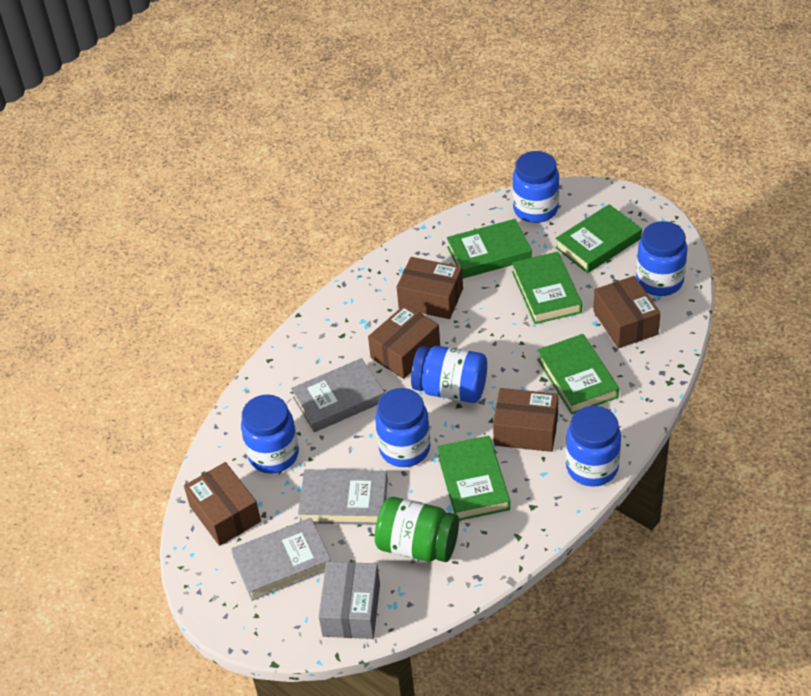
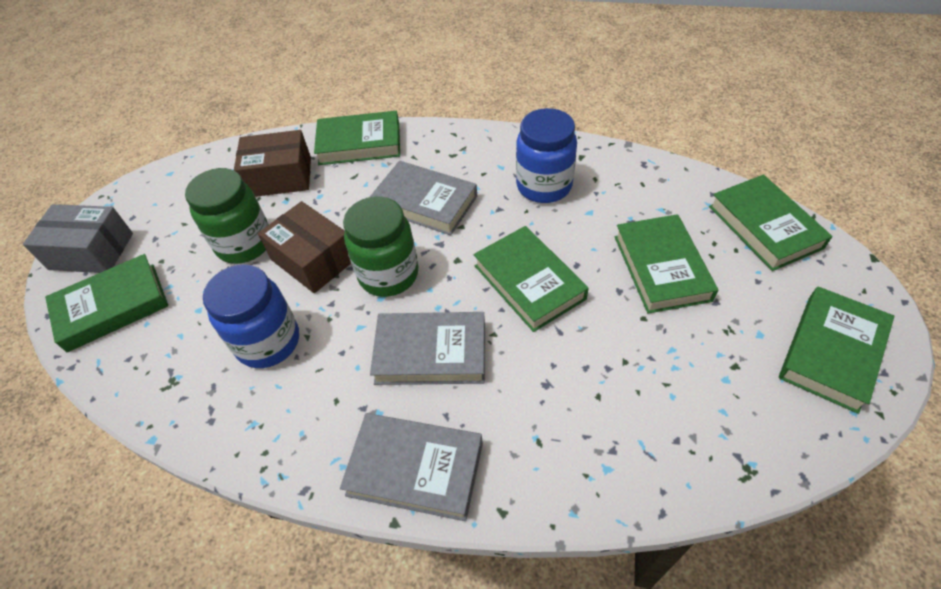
blue jar: 6 -> 2
brown box: 5 -> 2
green book: 5 -> 6
green jar: 1 -> 2

